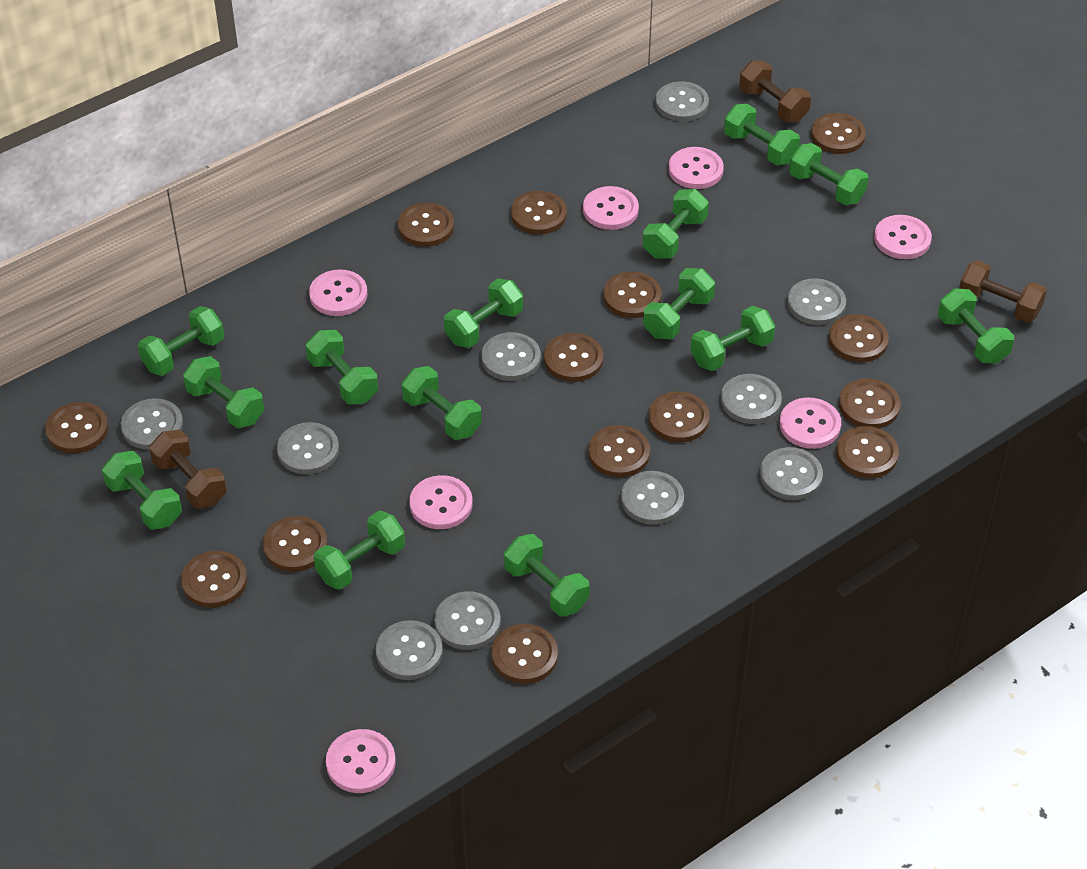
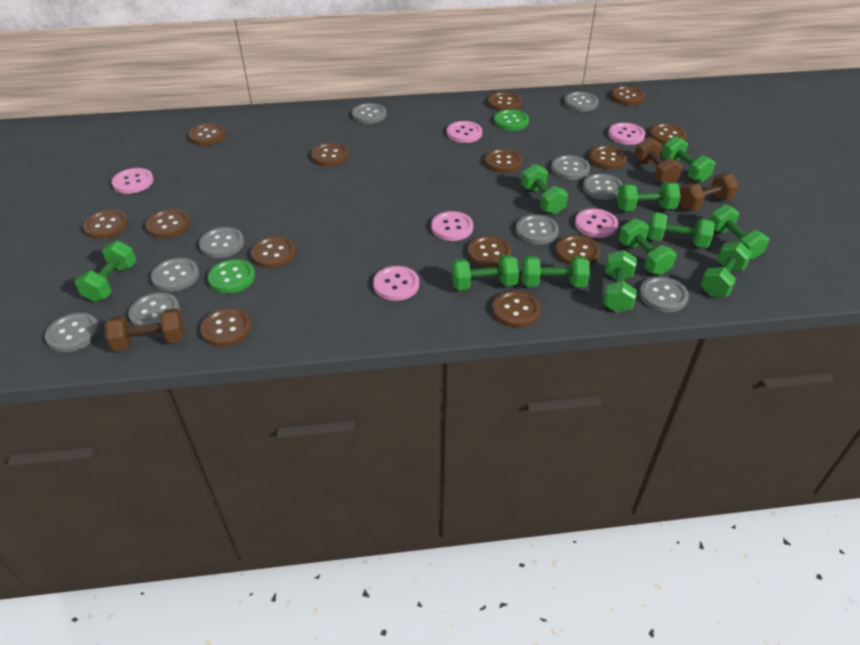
green button: 0 -> 2
green dumbbell: 14 -> 11
pink button: 7 -> 6

